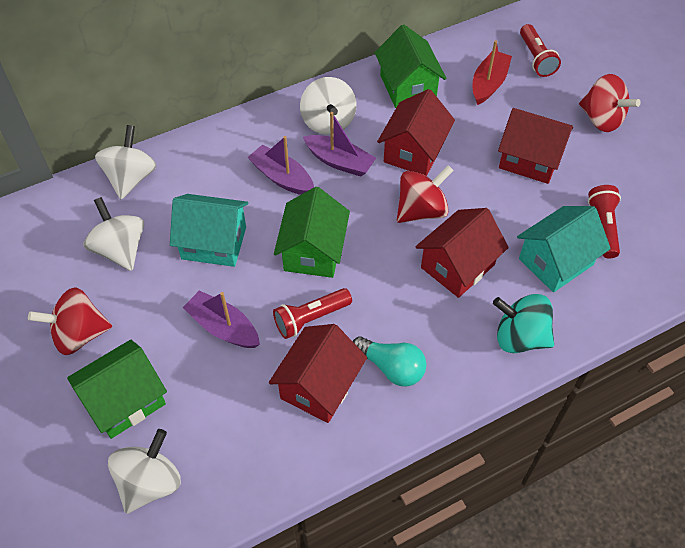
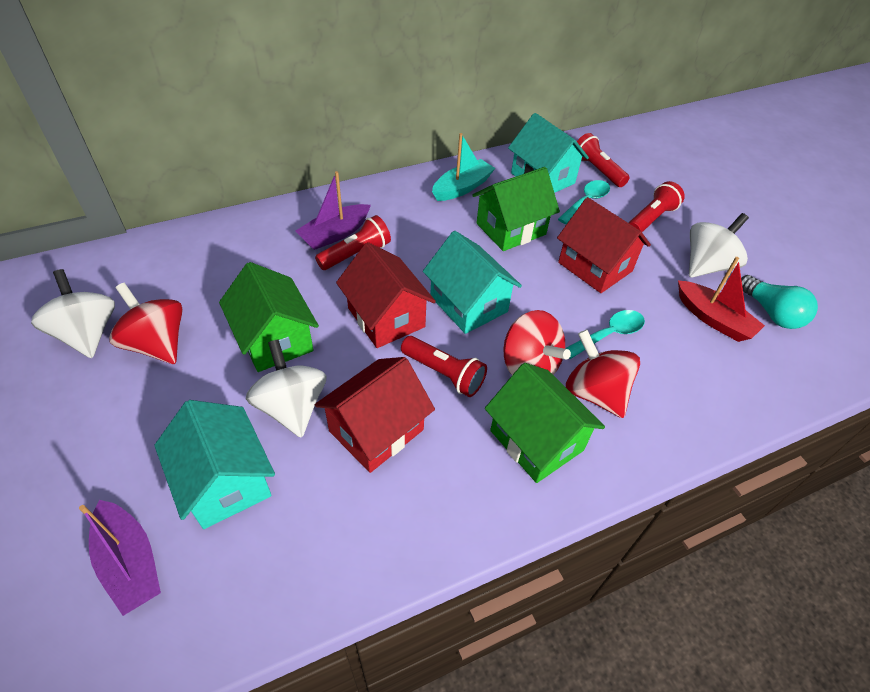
purple boat: 3 -> 2
red flashlight: 3 -> 4
red house: 4 -> 3
turquoise boat: 0 -> 1
turquoise house: 2 -> 3
turquoise spinning top: 1 -> 0
turquoise spoon: 0 -> 2
white spinning top: 4 -> 3

